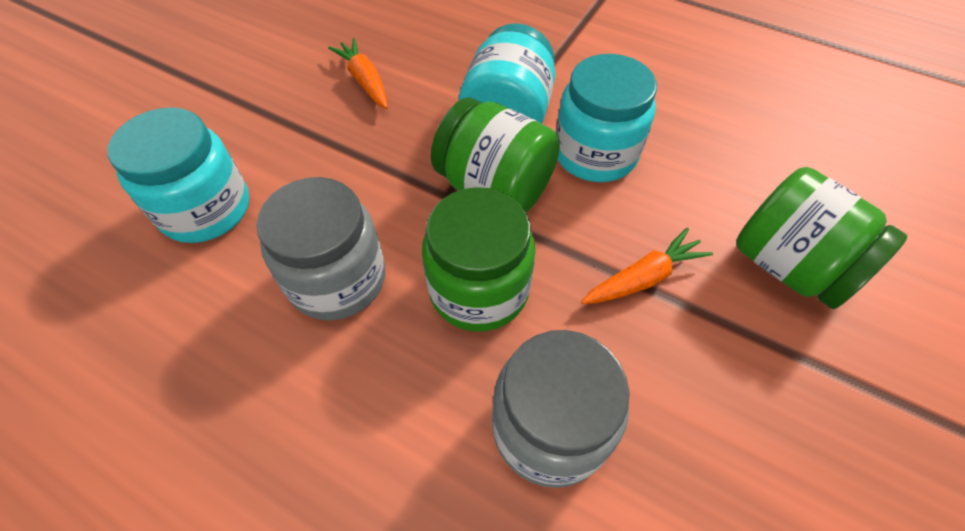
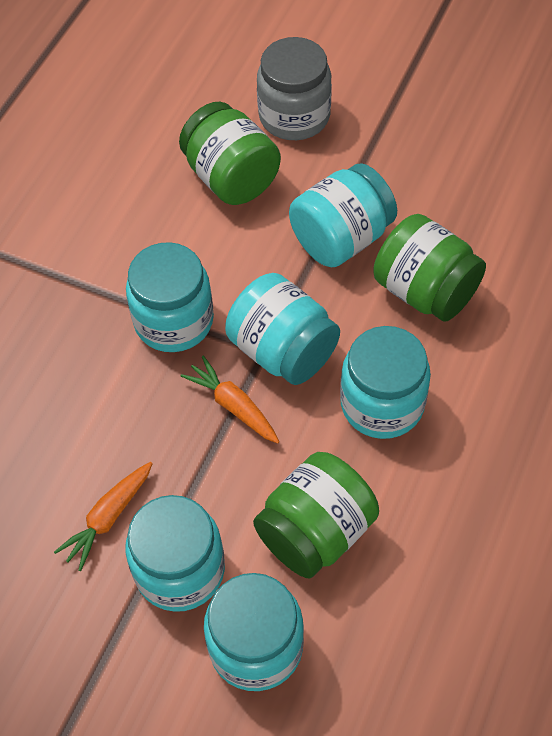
grey jar: 2 -> 1
turquoise jar: 3 -> 6

